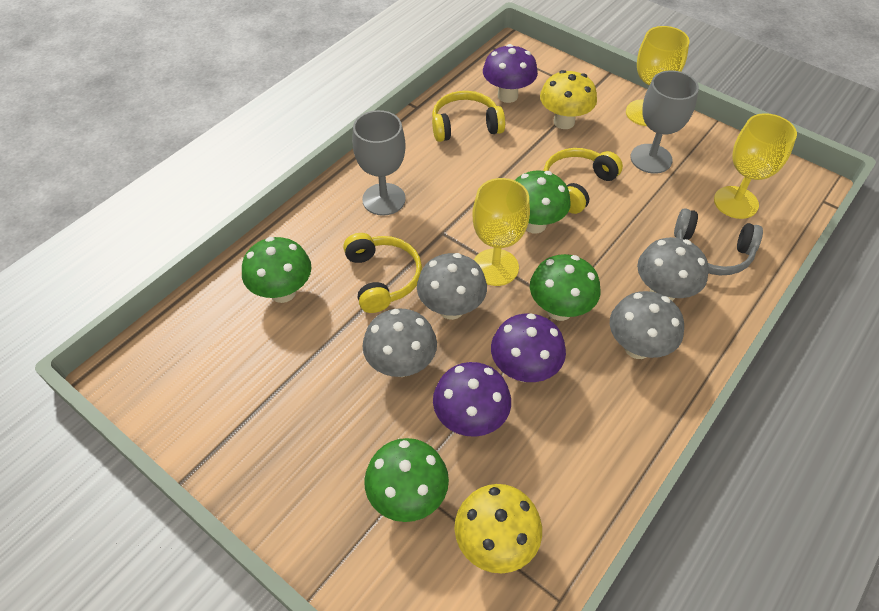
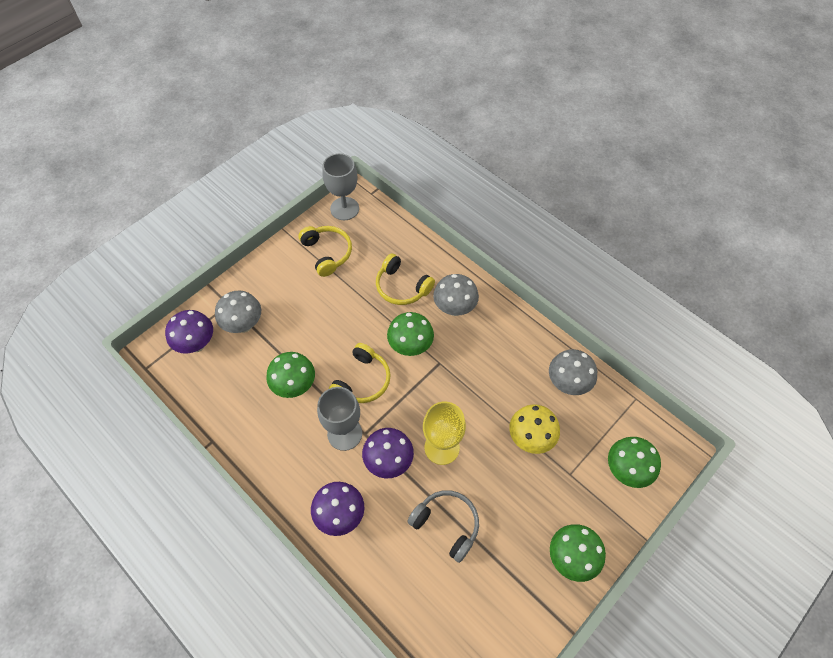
grey mushroom: 4 -> 3
yellow goblet: 3 -> 1
yellow mushroom: 2 -> 1

